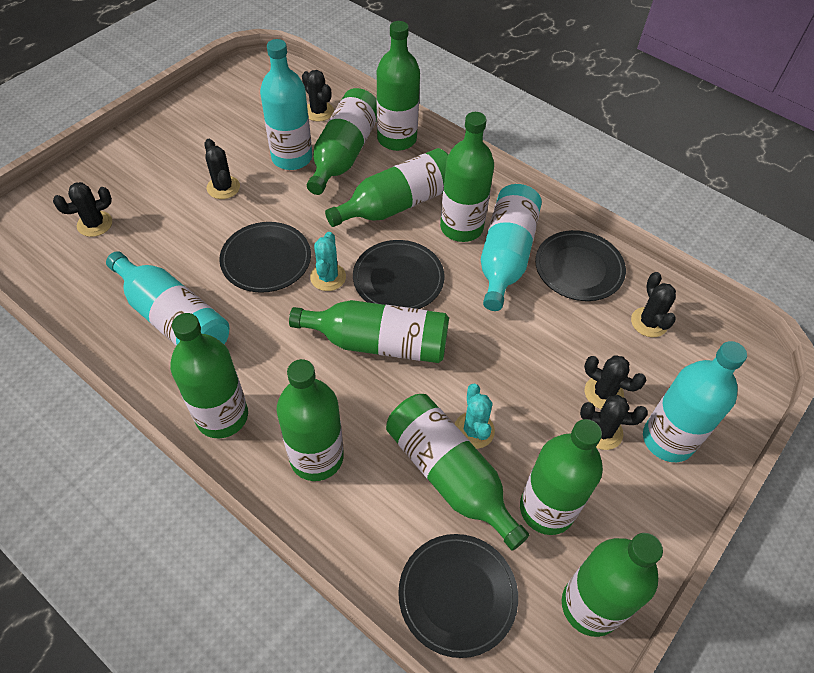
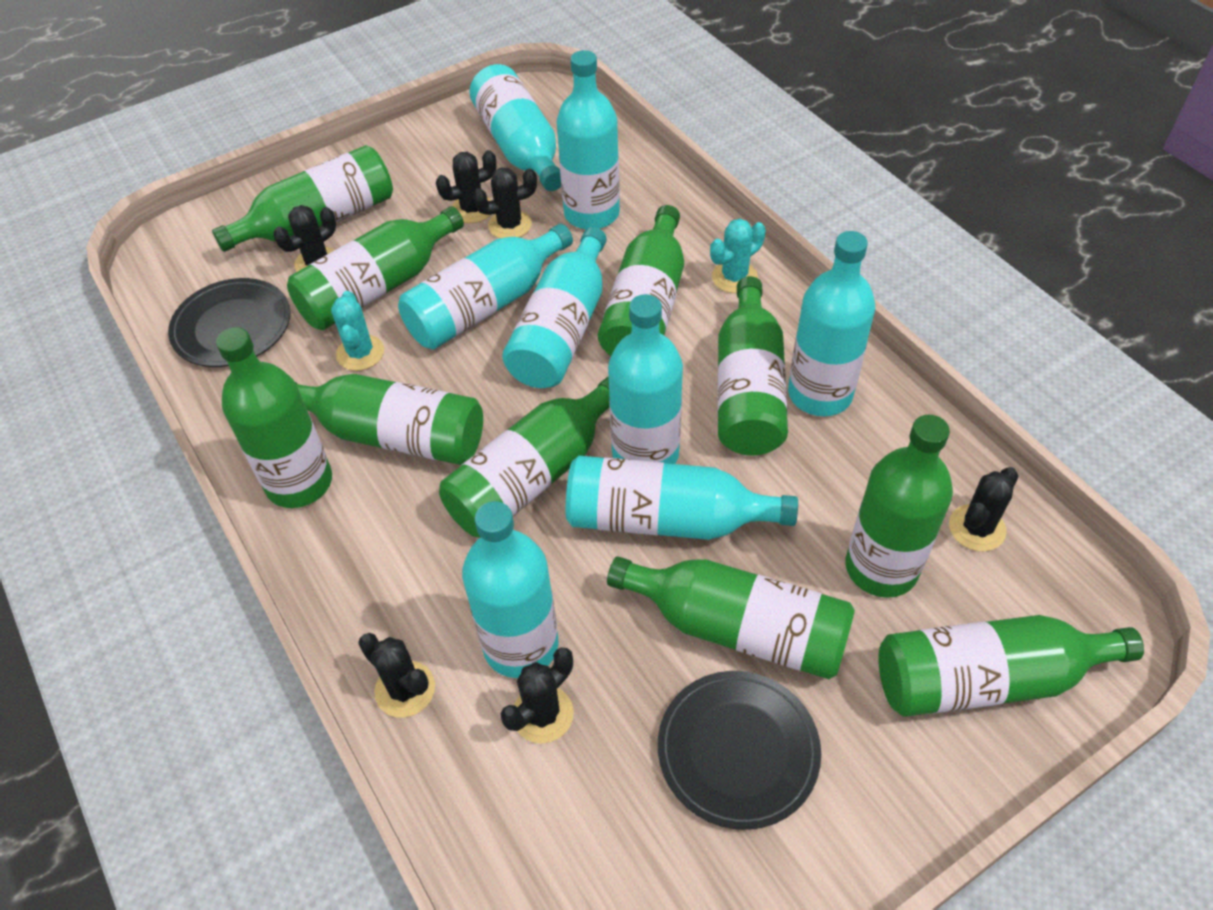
black plate: 4 -> 2
turquoise bottle: 4 -> 8

